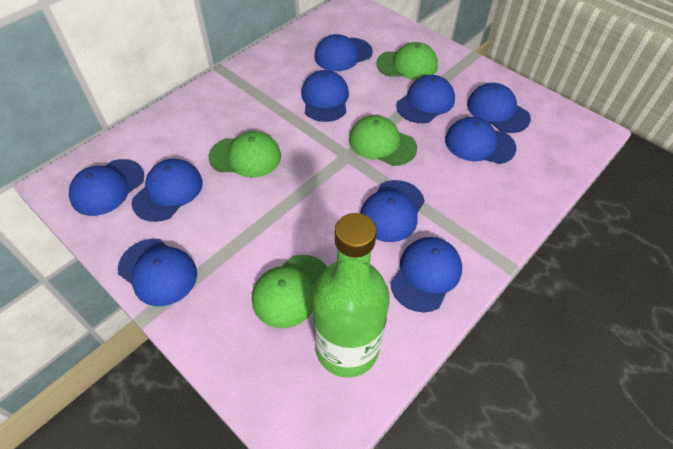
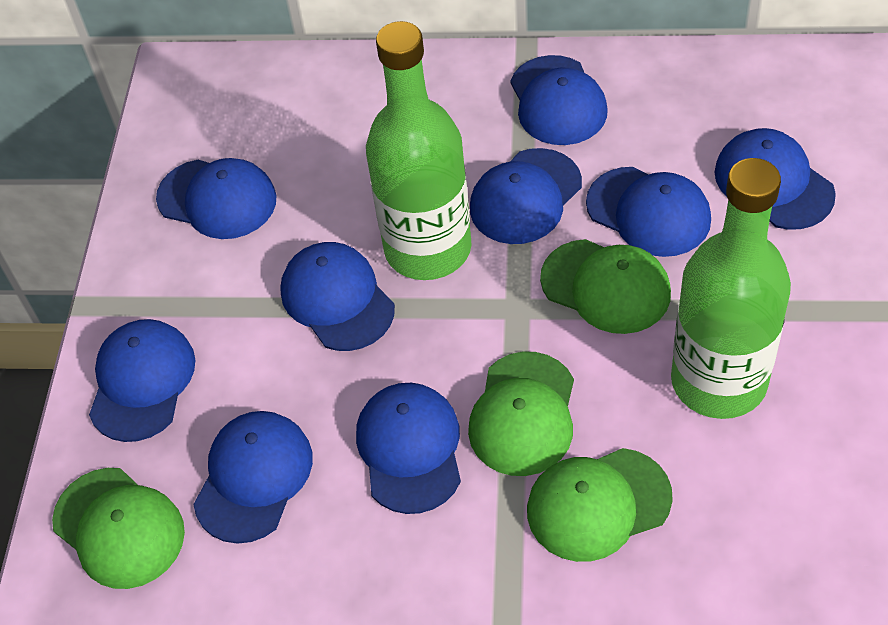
blue cap: 10 -> 9
green bottle: 1 -> 2

